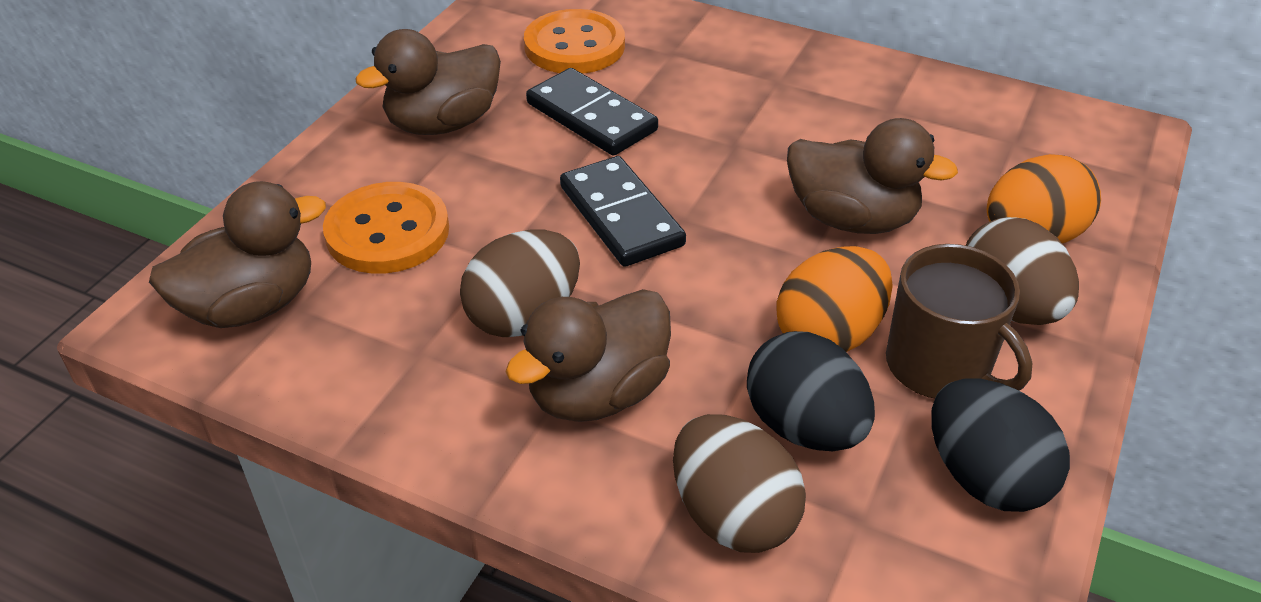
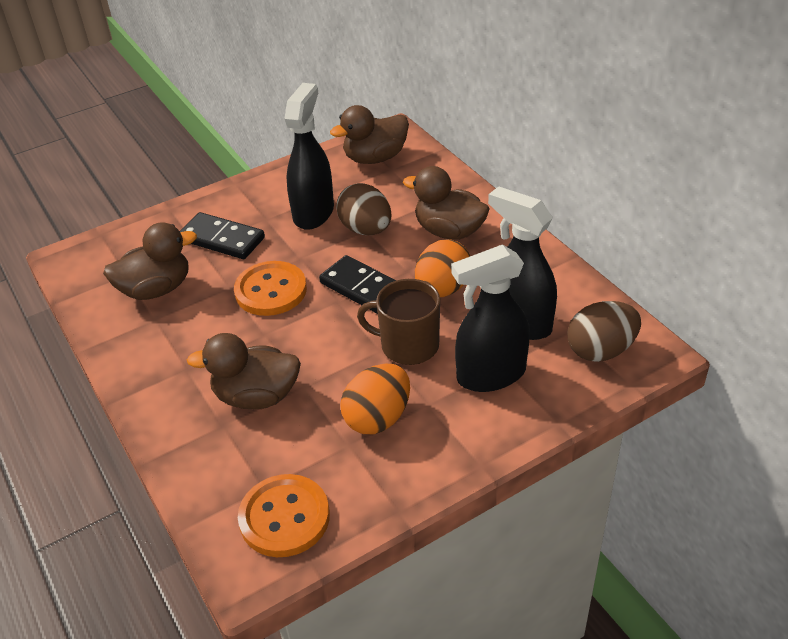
black egg: 2 -> 0
black spray bottle: 0 -> 3
brown egg: 3 -> 2

